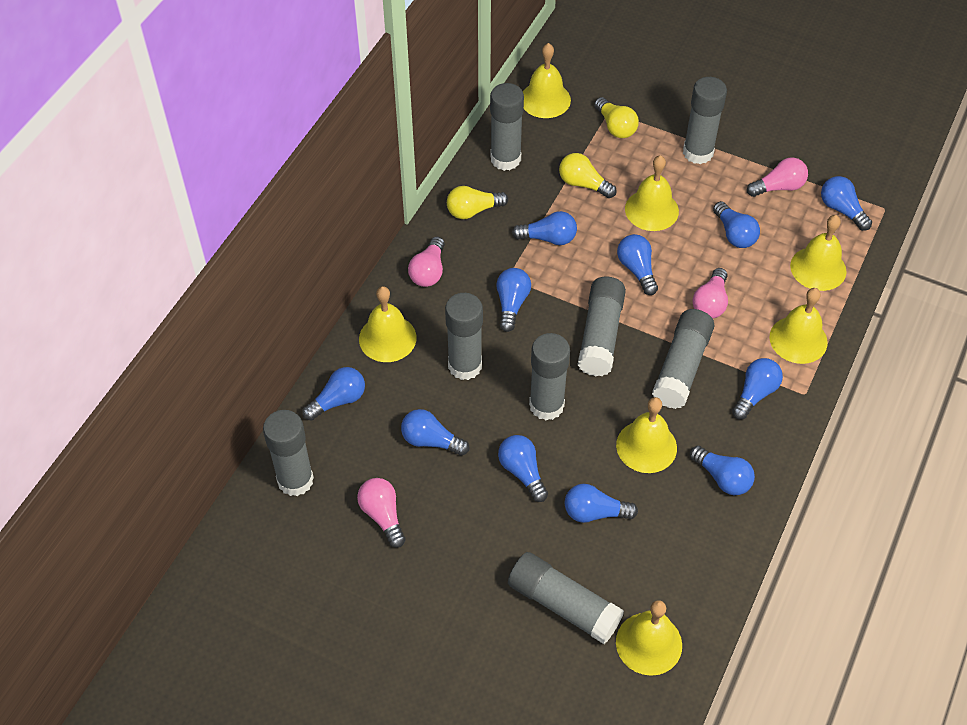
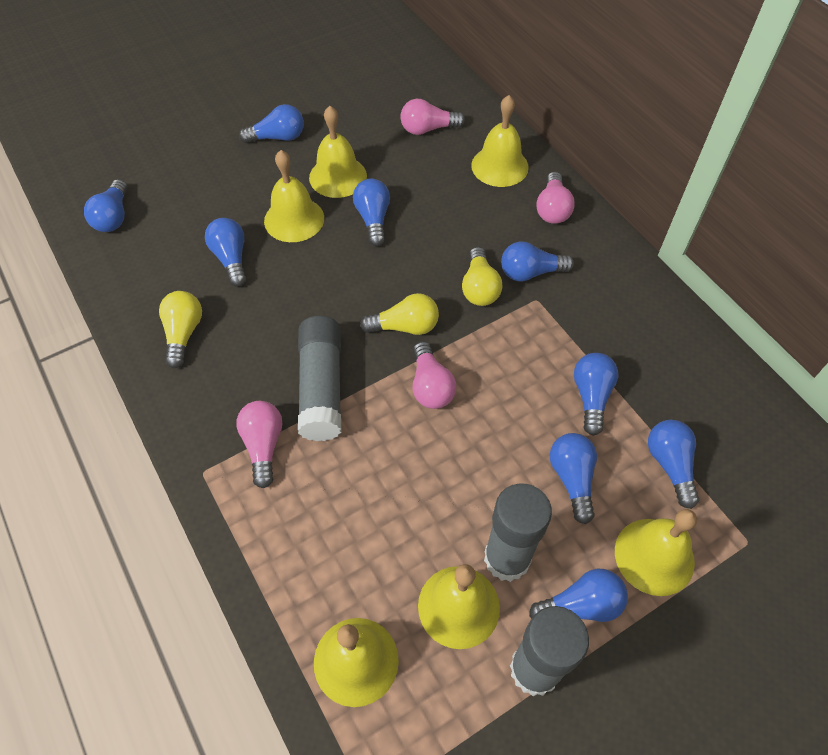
blue light bulb: 11 -> 9
grey glue stick: 8 -> 3
yellow bell: 7 -> 6

